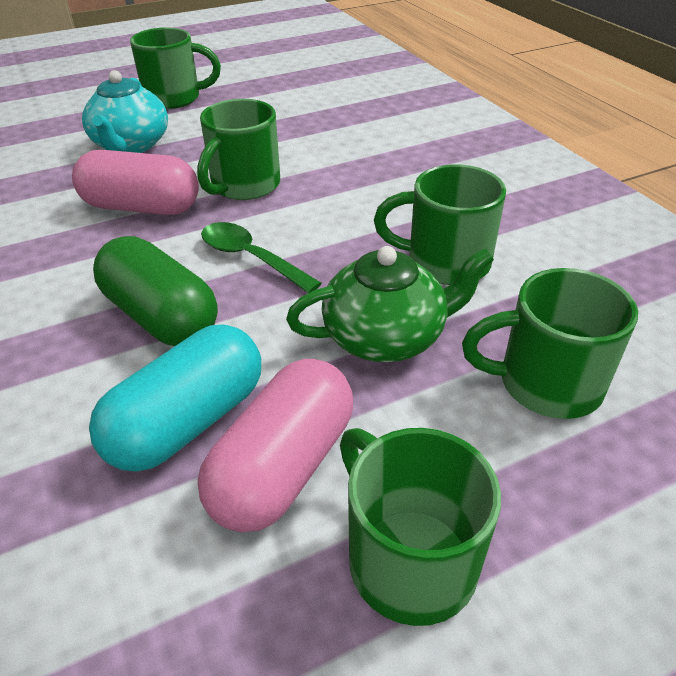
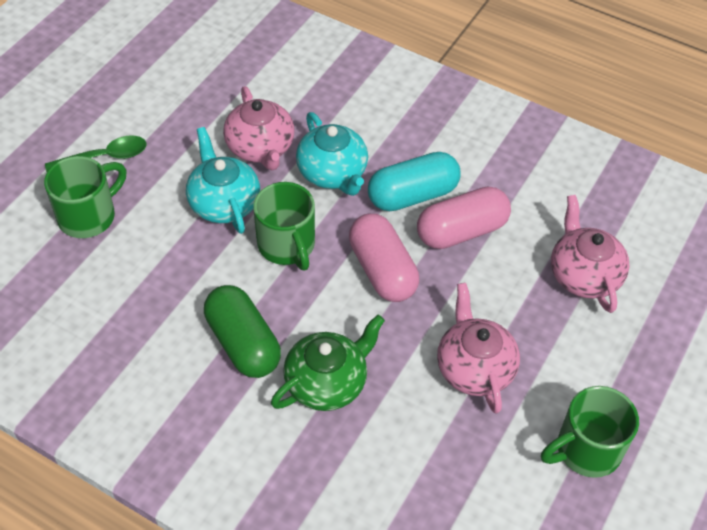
green mug: 5 -> 3
pink teapot: 0 -> 3
turquoise teapot: 1 -> 2

